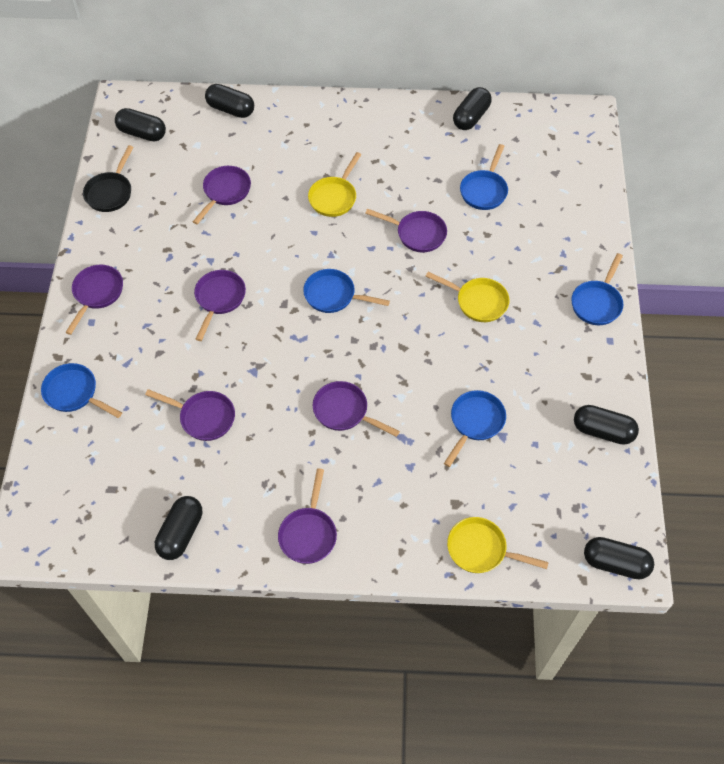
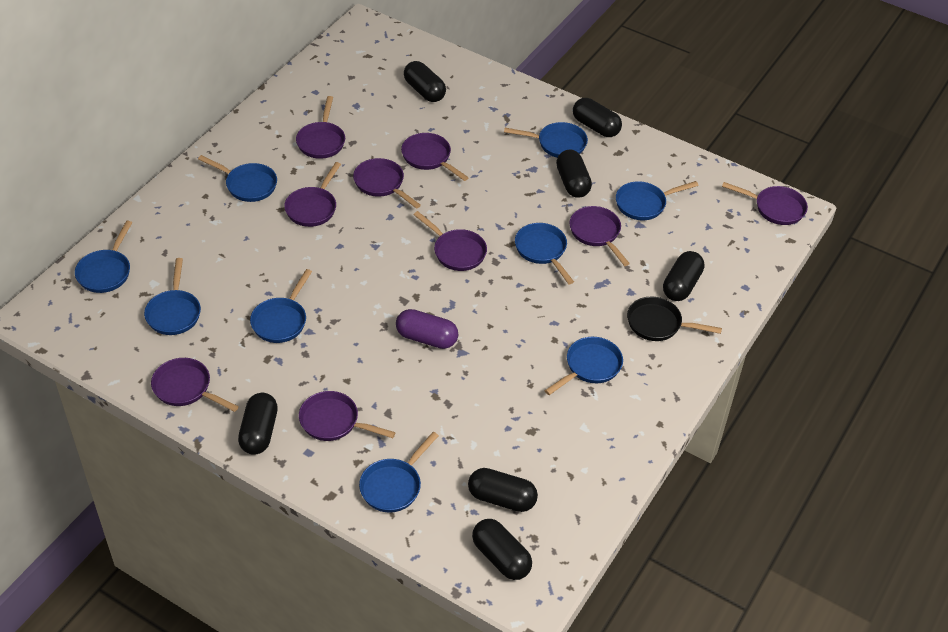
black capsule: 6 -> 7
blue pan: 5 -> 9
purple capsule: 0 -> 1
purple pan: 7 -> 9
yellow pan: 3 -> 0

